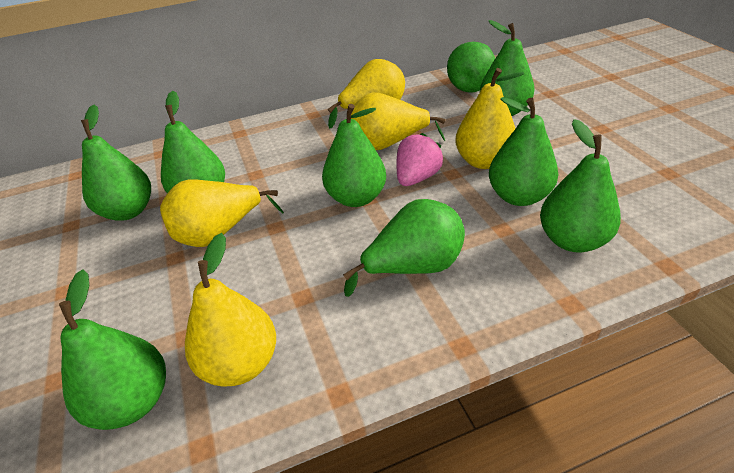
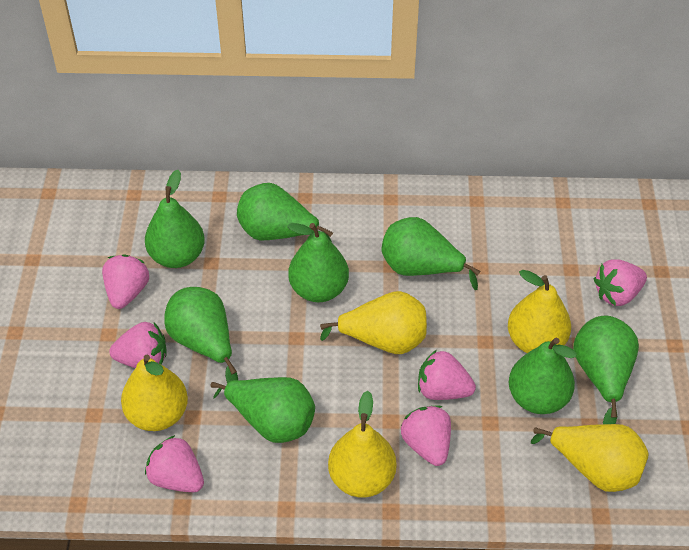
green pear: 9 -> 8
pink strawberry: 1 -> 6

